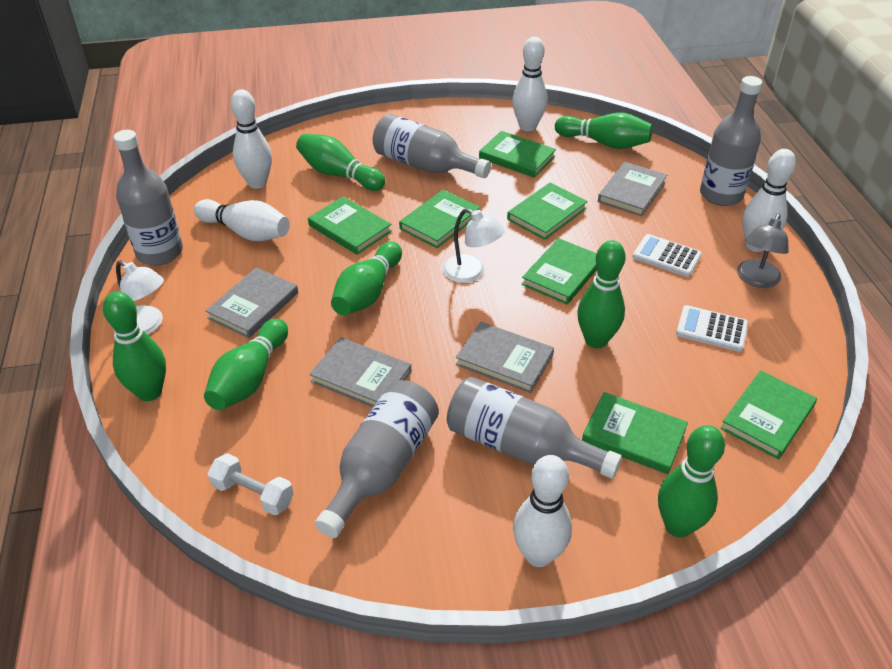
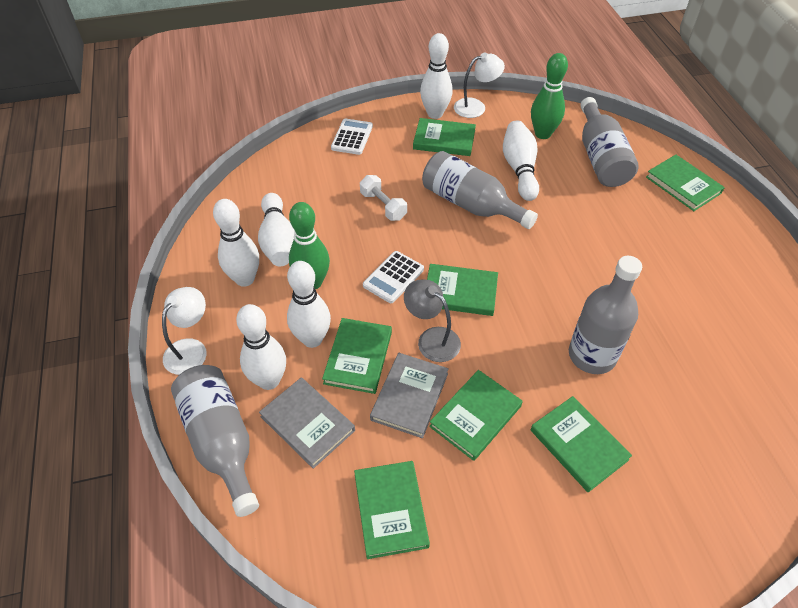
green bowling pin: 7 -> 2
grey book: 4 -> 2
grey bottle: 5 -> 4
white bowling pin: 5 -> 6

